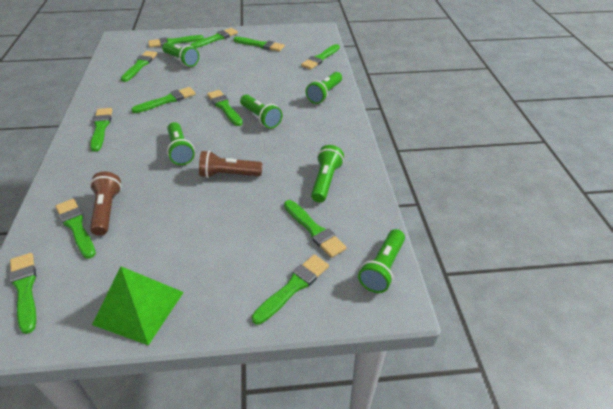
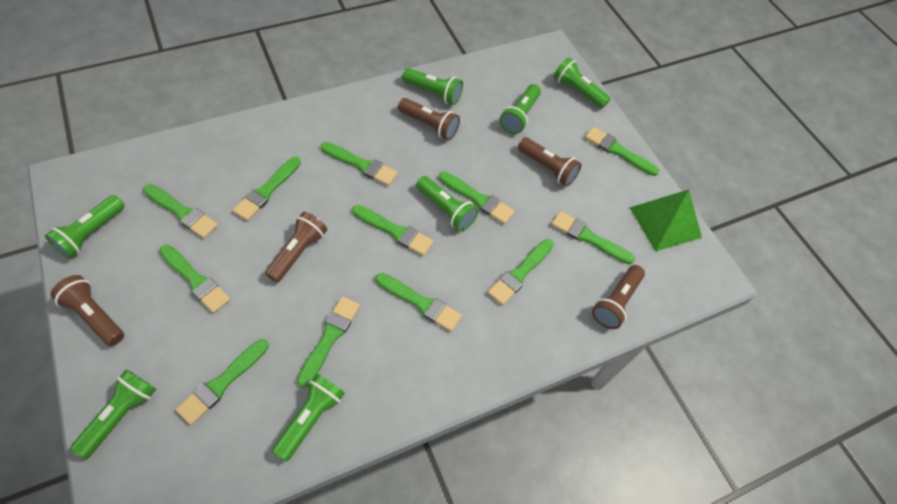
brown flashlight: 2 -> 5
green flashlight: 6 -> 7

